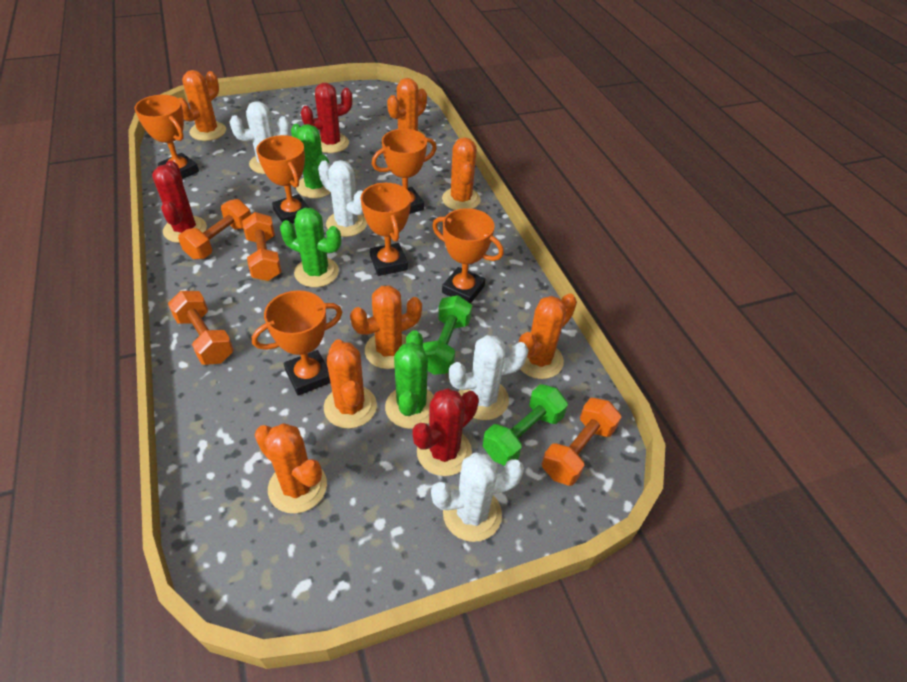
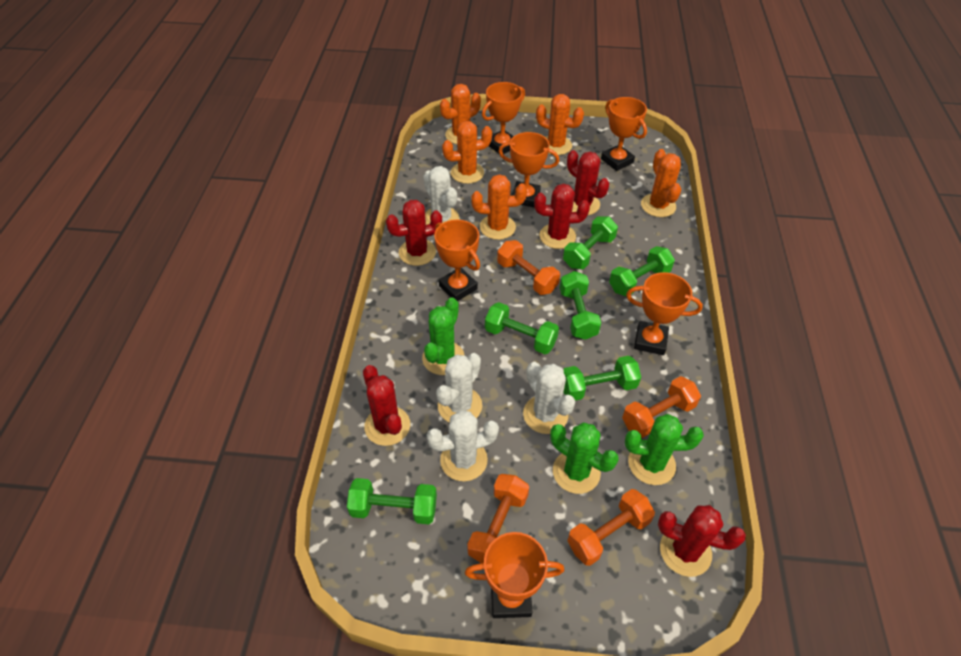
green dumbbell: 2 -> 6
orange cactus: 7 -> 5
red cactus: 3 -> 5

